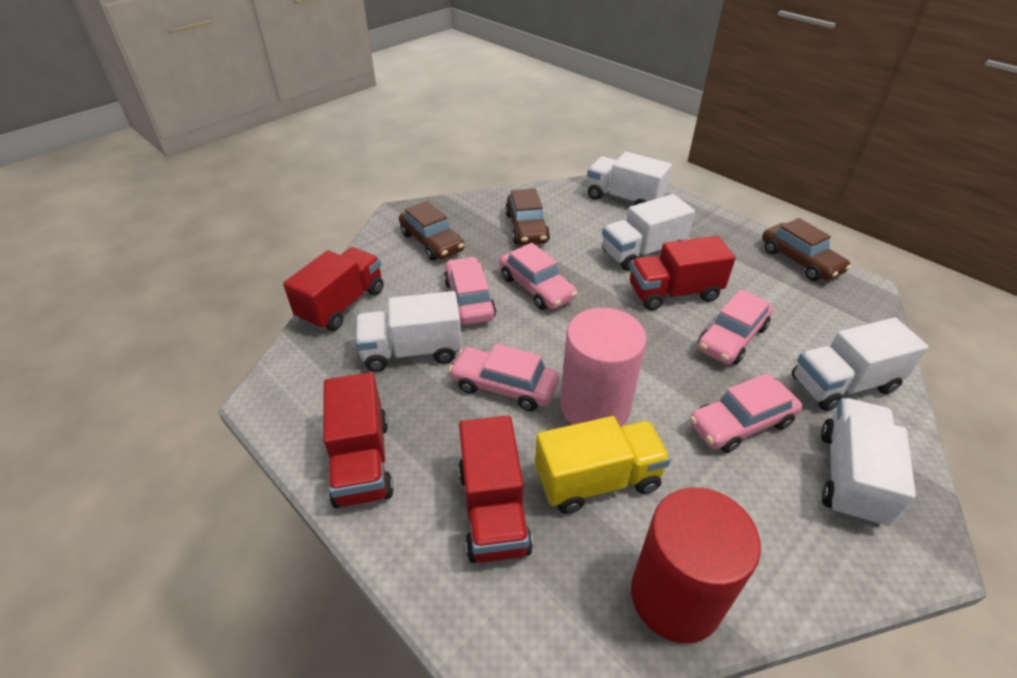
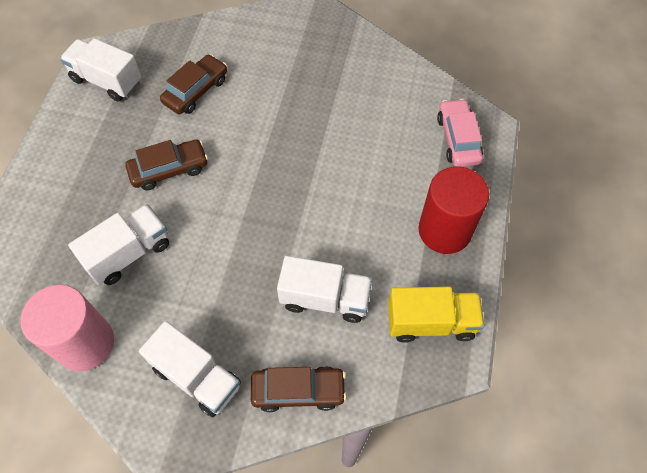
pink car: 5 -> 1
red truck: 4 -> 0
white truck: 5 -> 4

